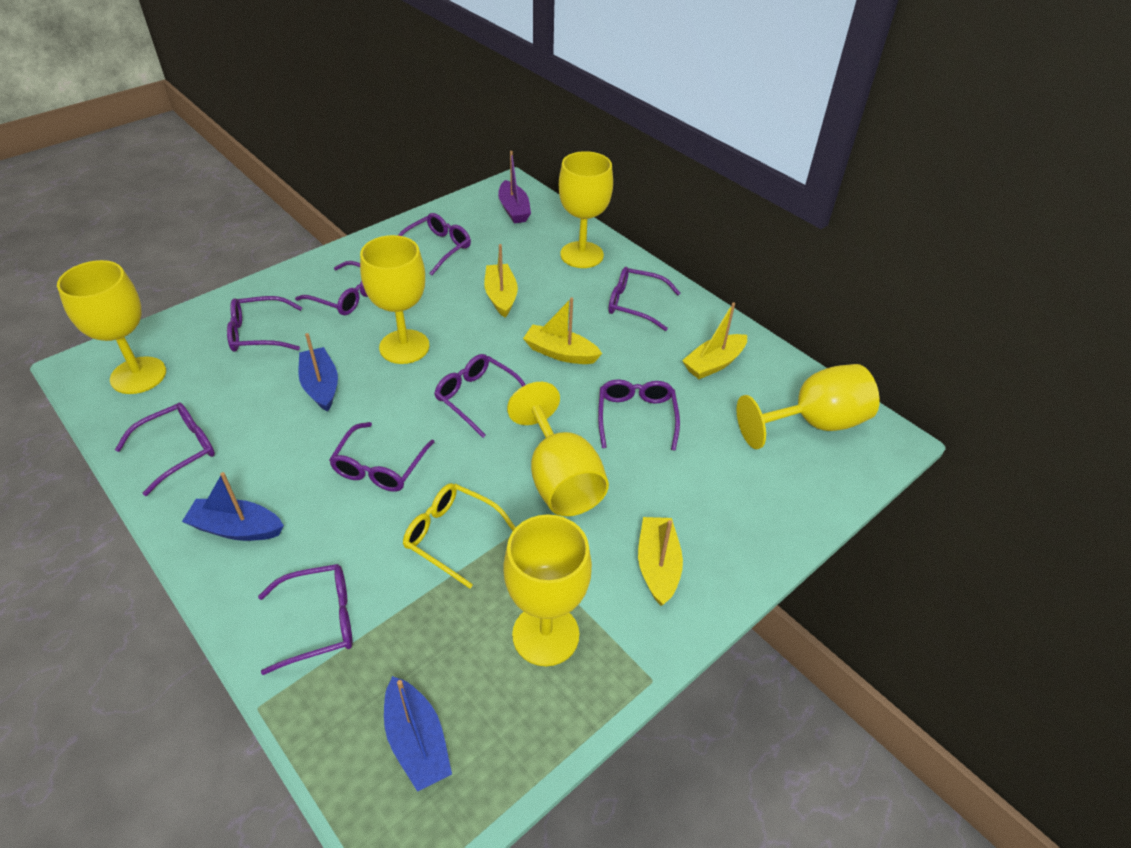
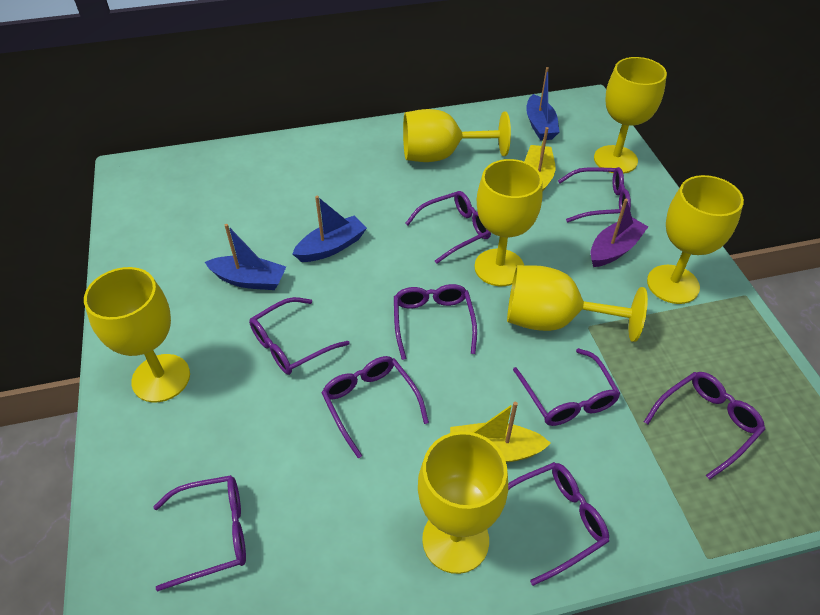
yellow boat: 4 -> 2
yellow glasses: 1 -> 0
yellow goblet: 6 -> 7

